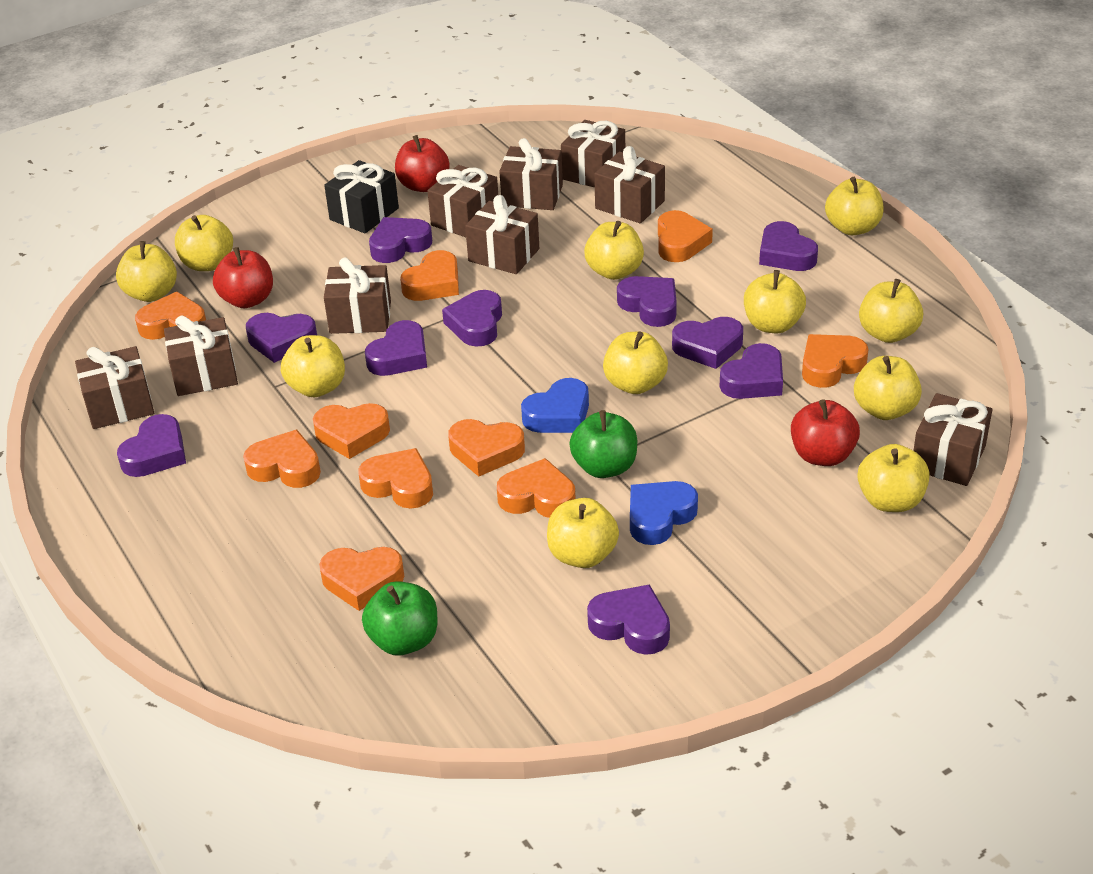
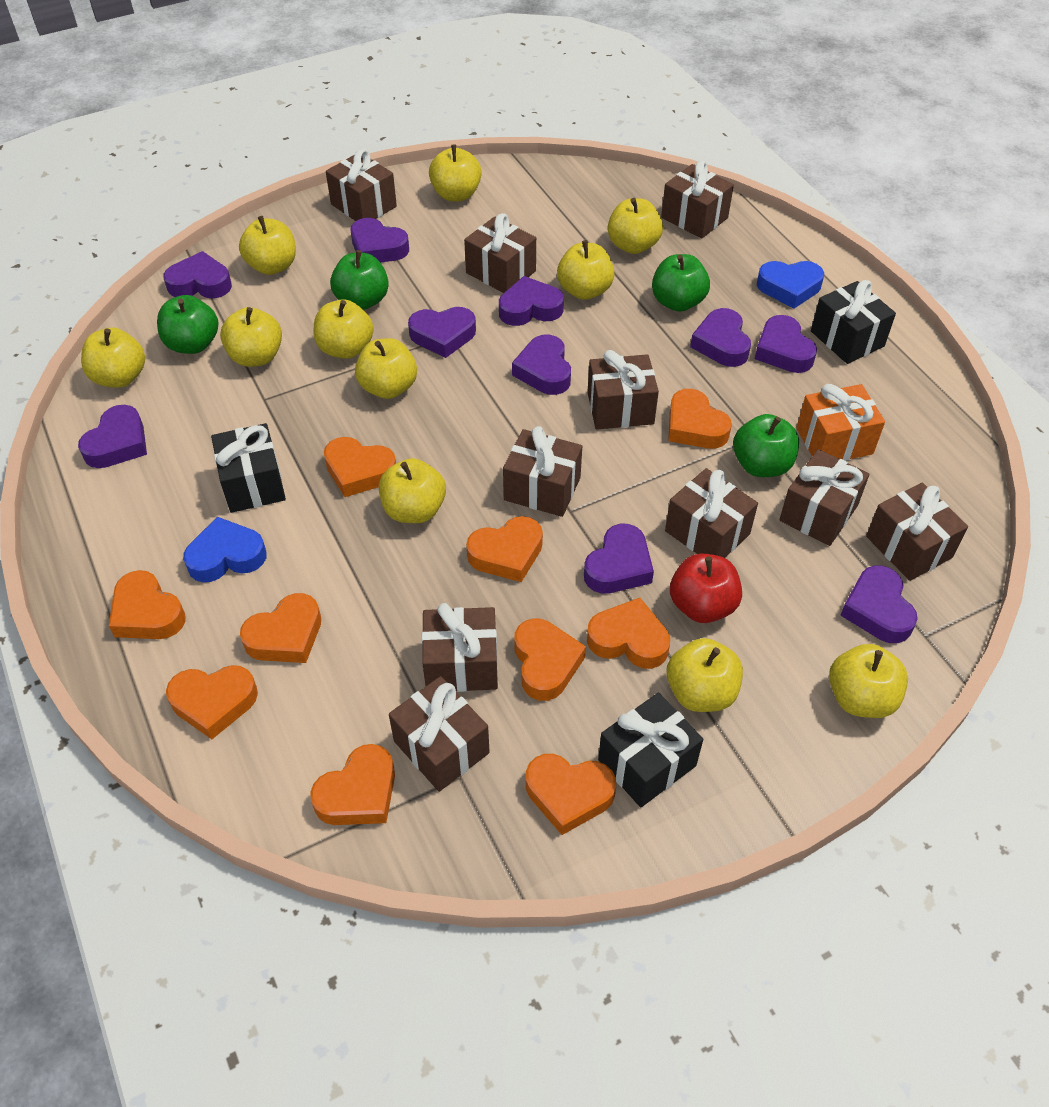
black gift: 1 -> 3
brown gift: 9 -> 10
green apple: 2 -> 4
orange gift: 0 -> 1
red apple: 3 -> 1

